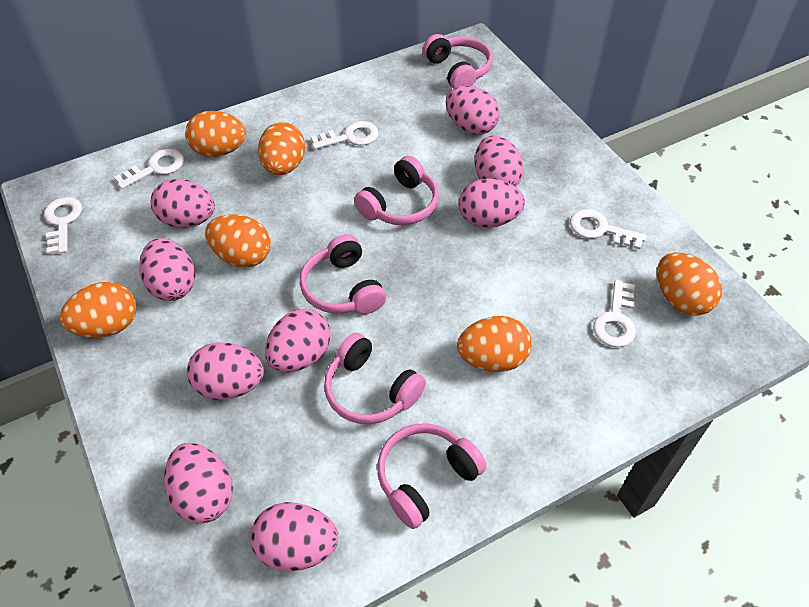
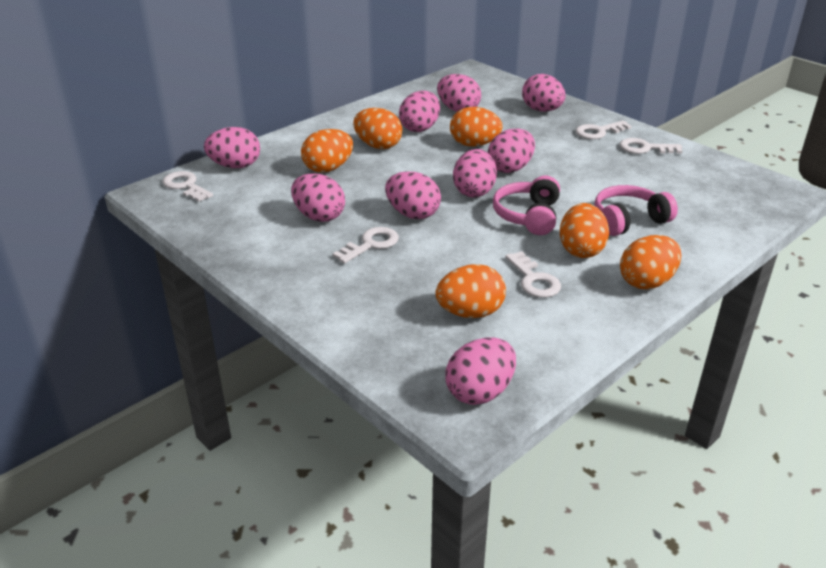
pink headphones: 5 -> 2

